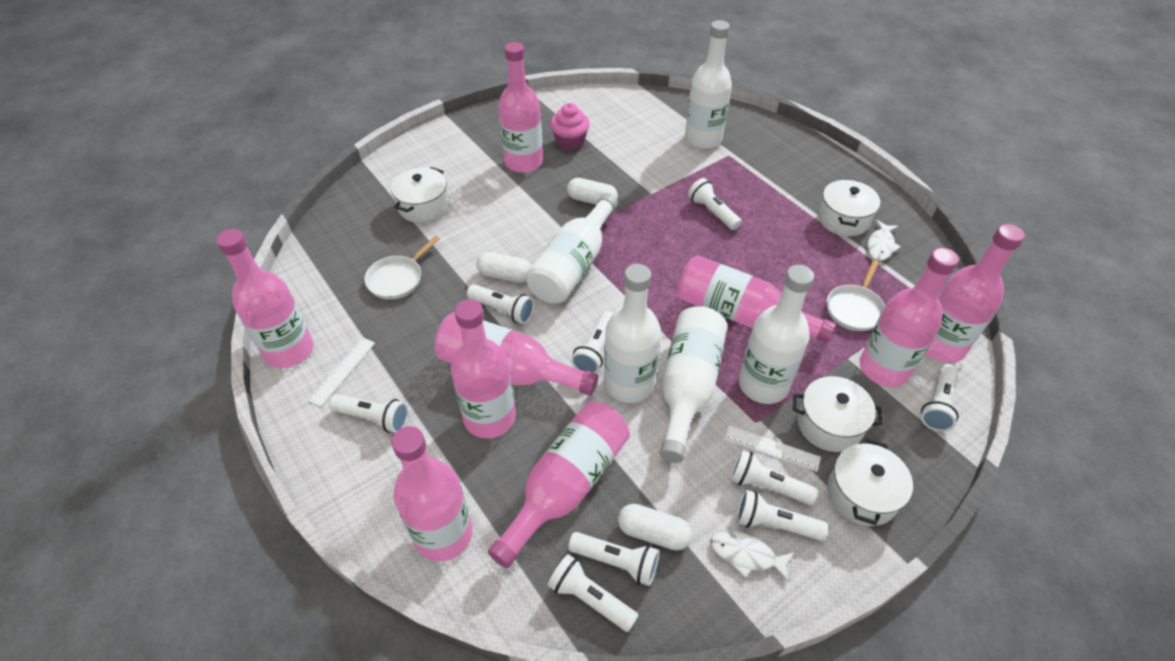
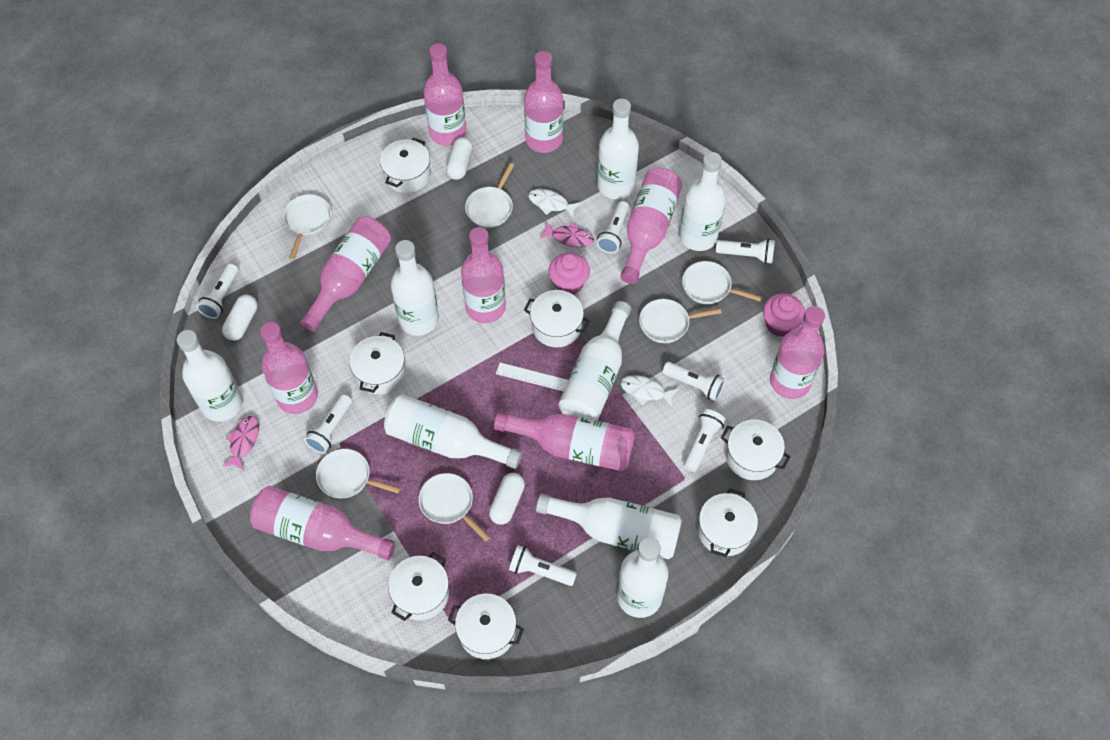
pink cupcake: 1 -> 2
pink fish: 0 -> 2
white bottle: 5 -> 8
white flashlight: 9 -> 7
white pan: 2 -> 6
white pot: 4 -> 7
white ruler: 2 -> 1

